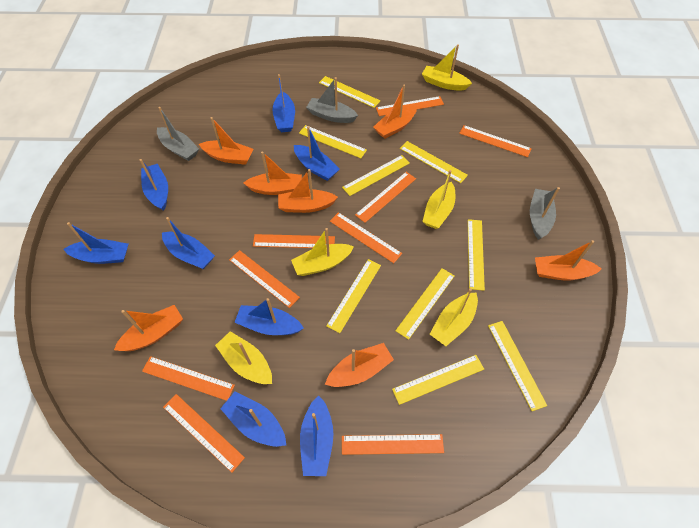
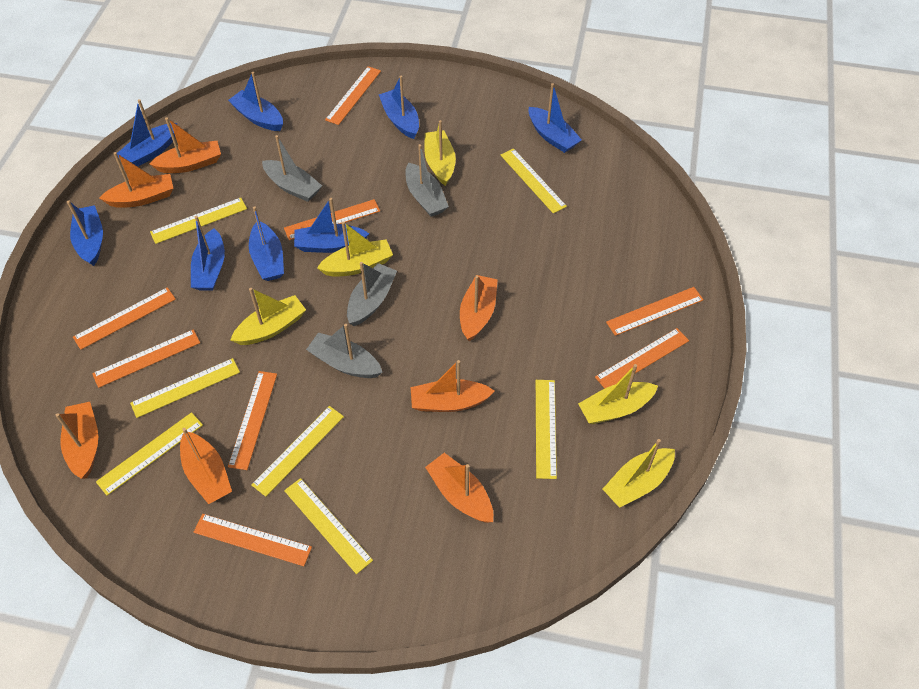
grey boat: 3 -> 4
orange ruler: 9 -> 8
yellow ruler: 9 -> 7

